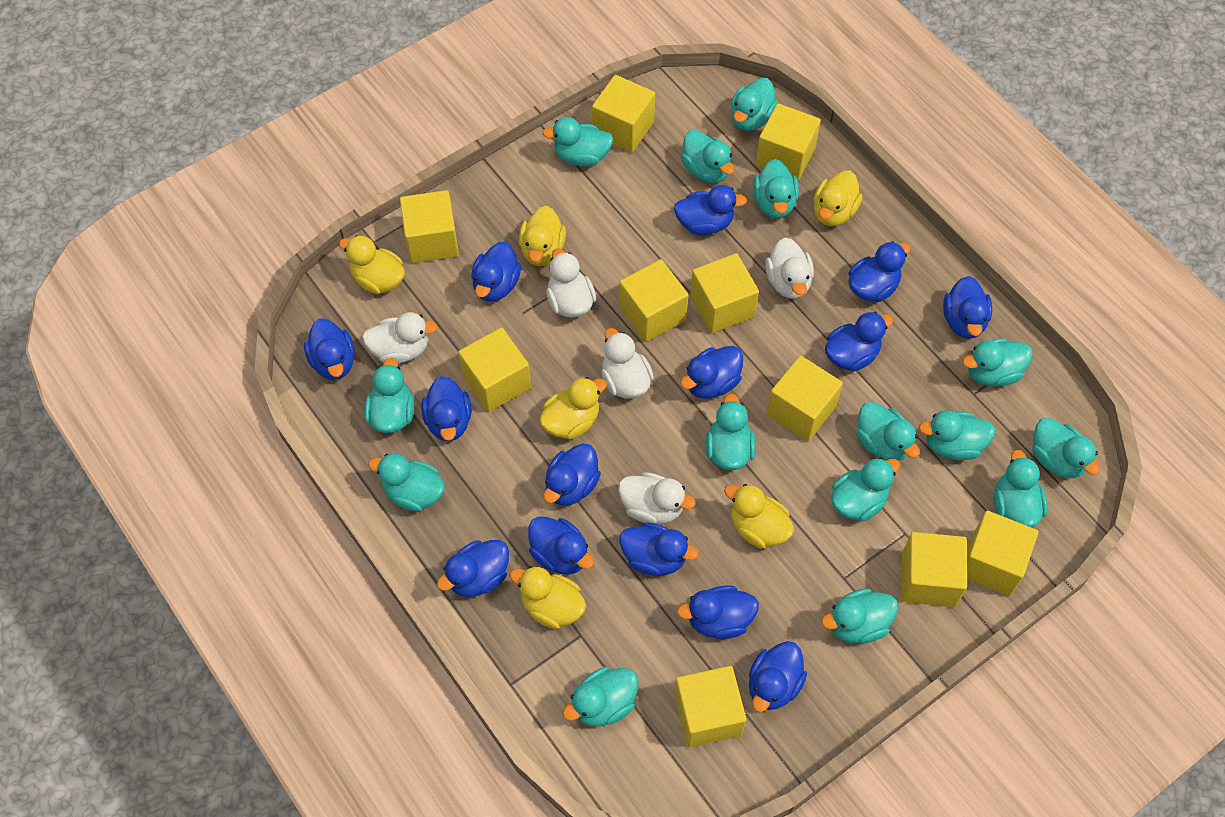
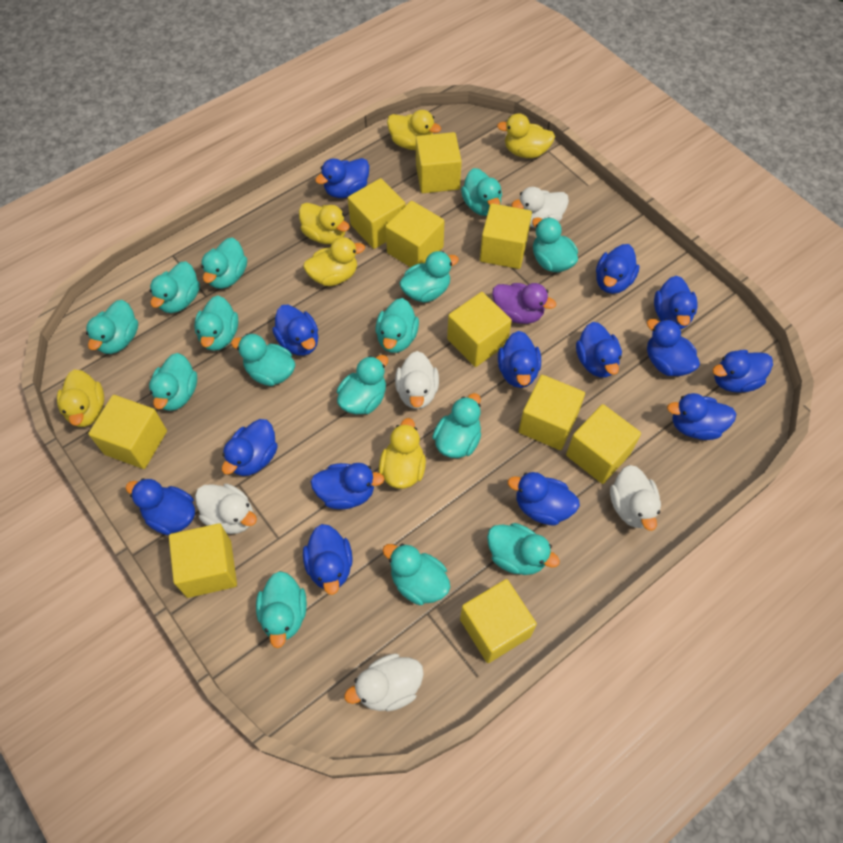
purple duck: 0 -> 1

